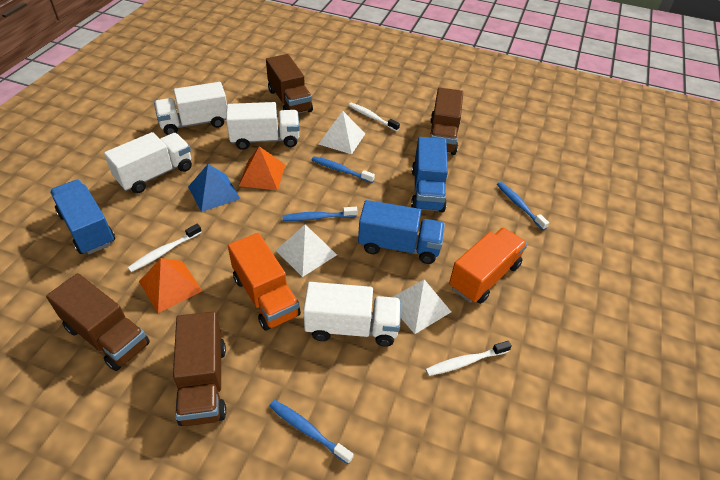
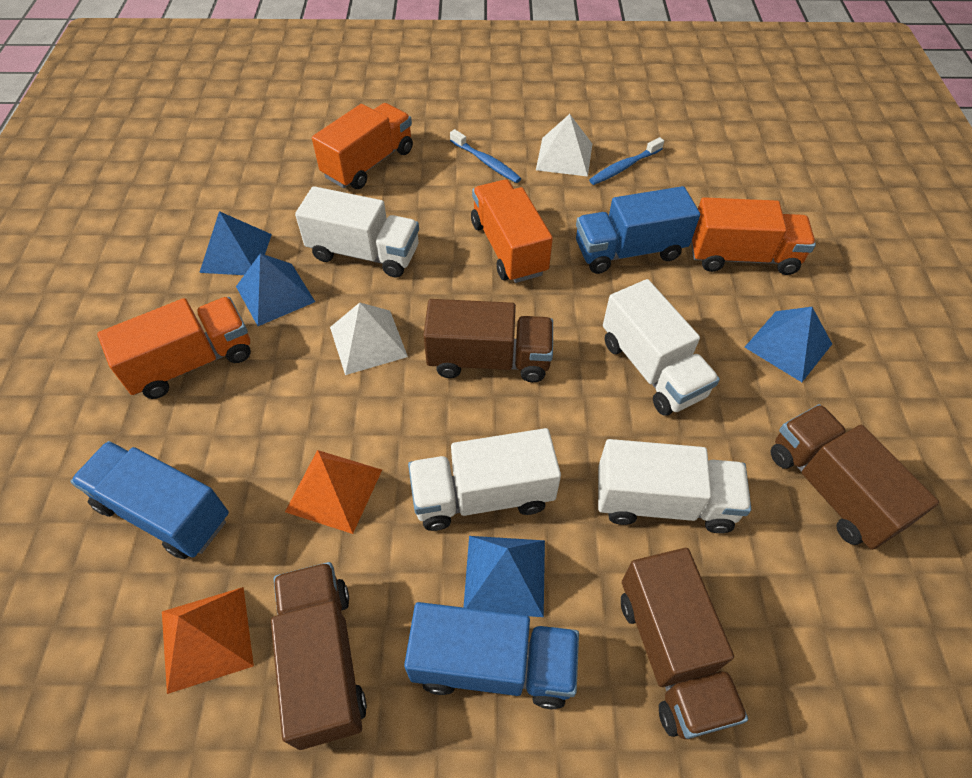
blue pyramid: 1 -> 4
blue toothbrush: 4 -> 2
orange truck: 2 -> 4
white pyramid: 3 -> 2
white toothbrush: 3 -> 0

